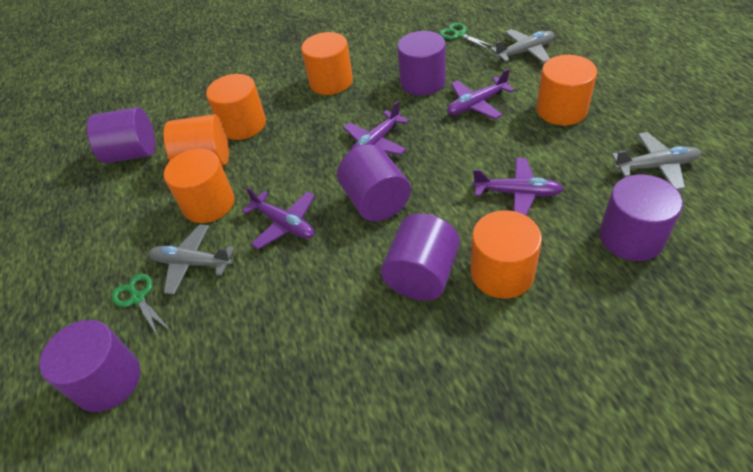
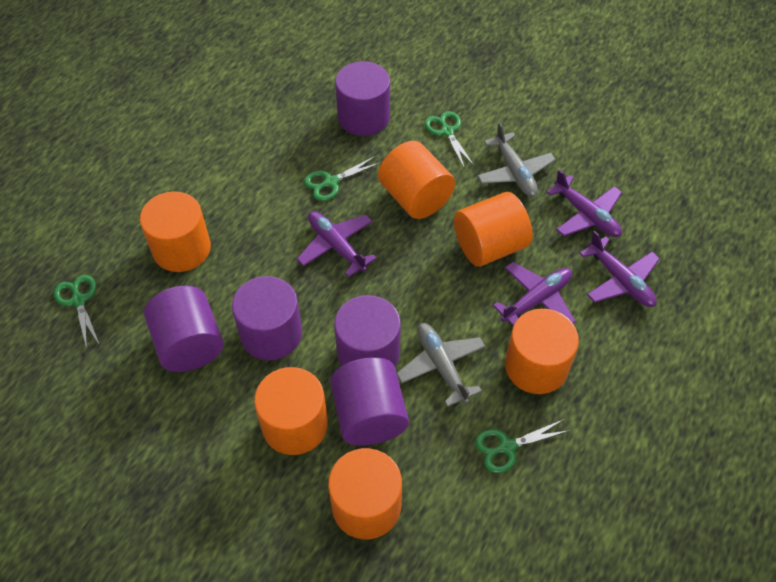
green scissors: 2 -> 4
grey plane: 3 -> 2
purple cylinder: 6 -> 5

